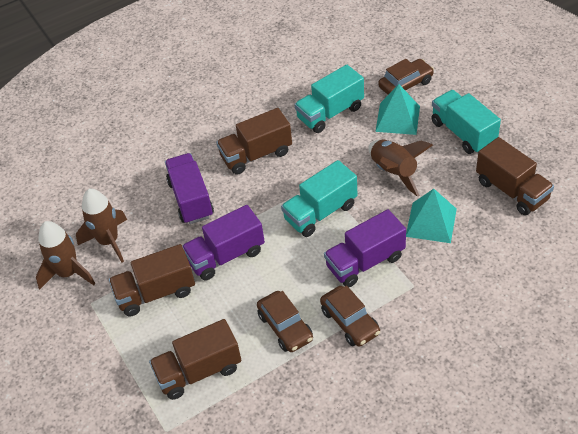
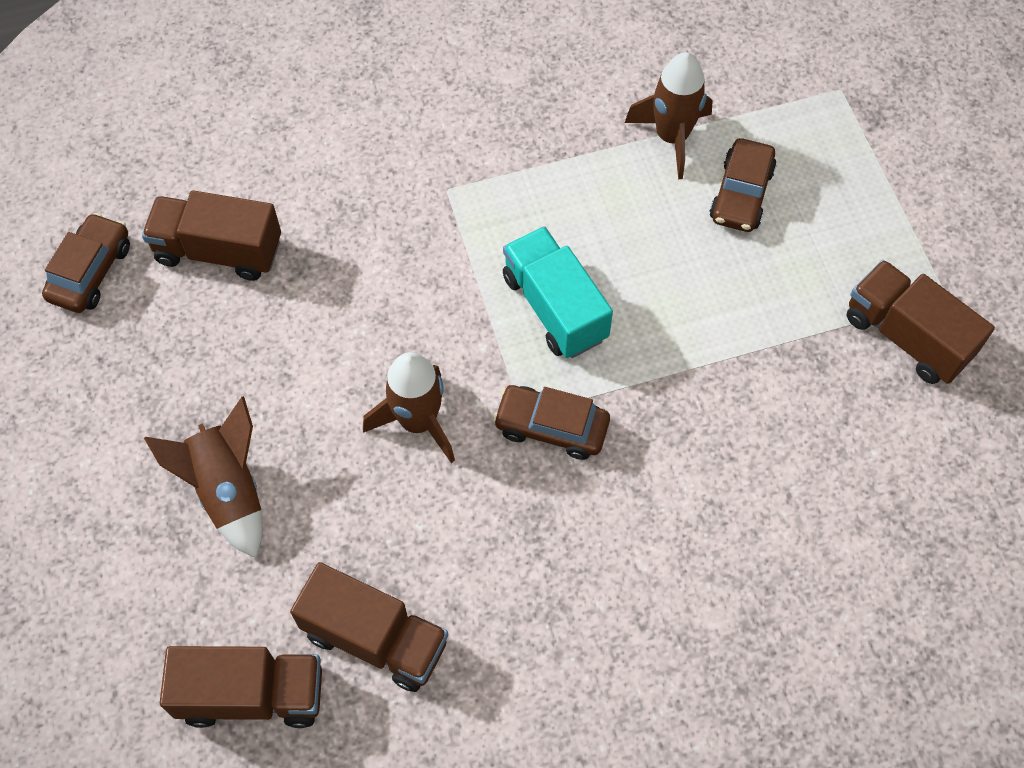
purple truck: 3 -> 0
turquoise pyramid: 2 -> 0
turquoise truck: 3 -> 1

